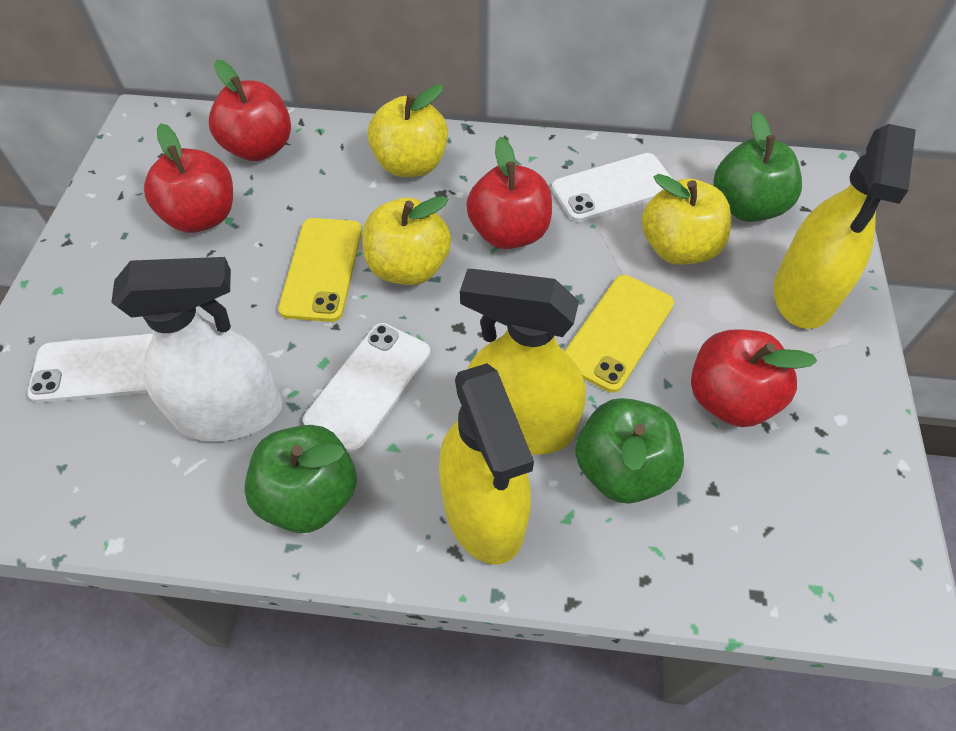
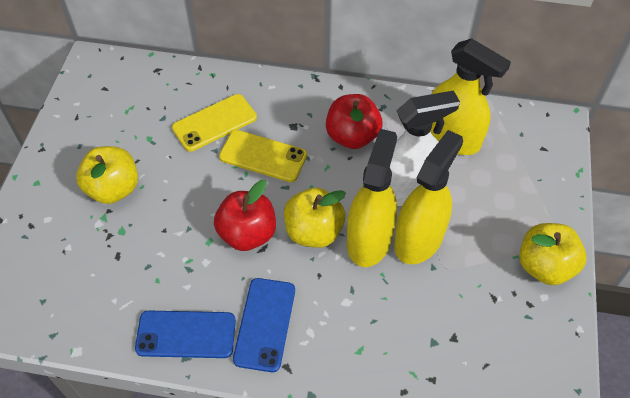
blue phone: 0 -> 2
green apple: 3 -> 0
red apple: 4 -> 2
white phone: 3 -> 0

